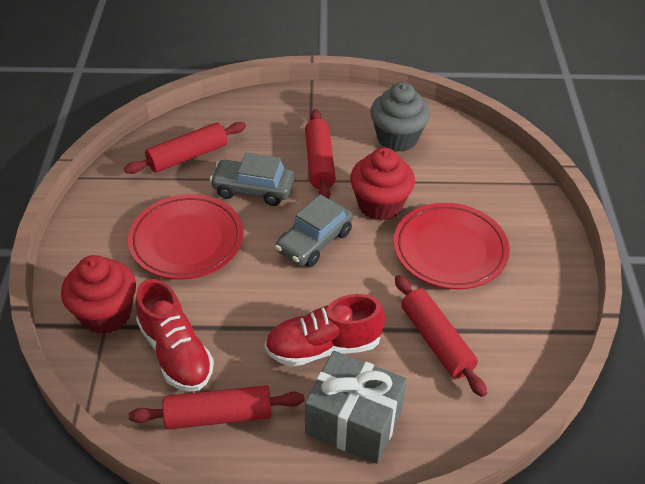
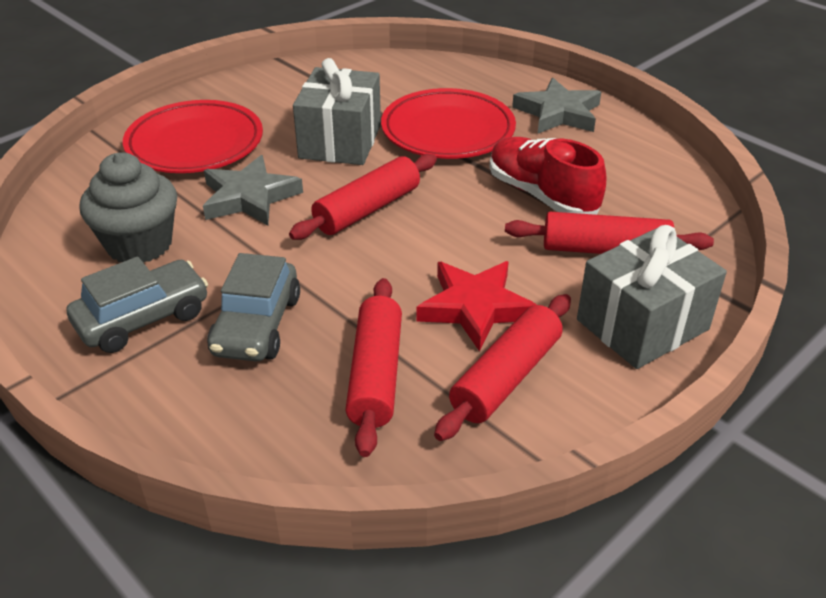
grey gift: 1 -> 2
grey star: 0 -> 2
red cupcake: 2 -> 0
red shoe: 2 -> 1
red star: 0 -> 1

